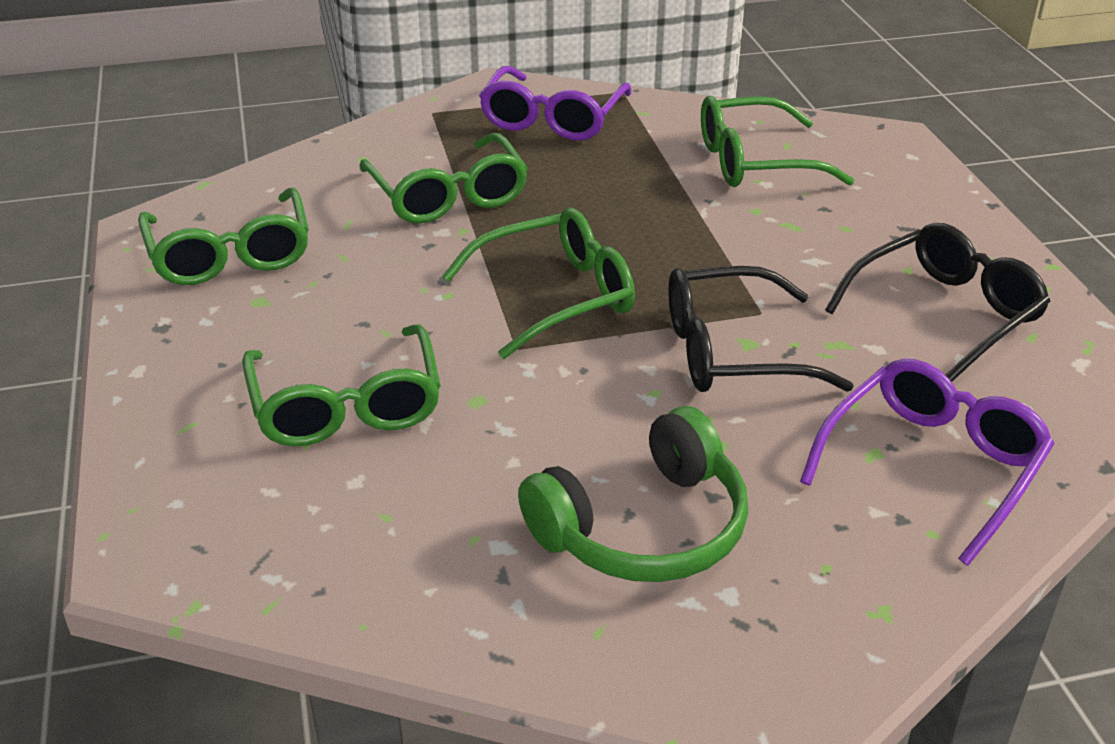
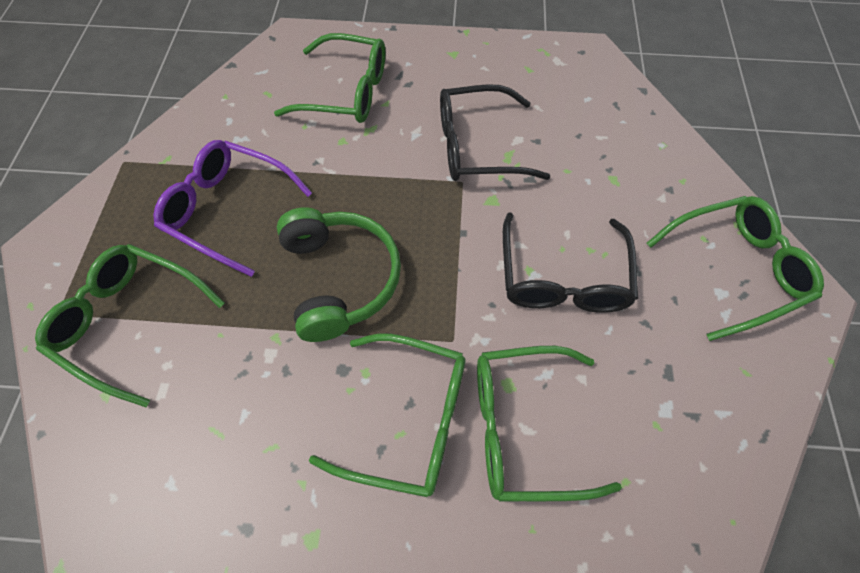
purple glasses: 2 -> 1

